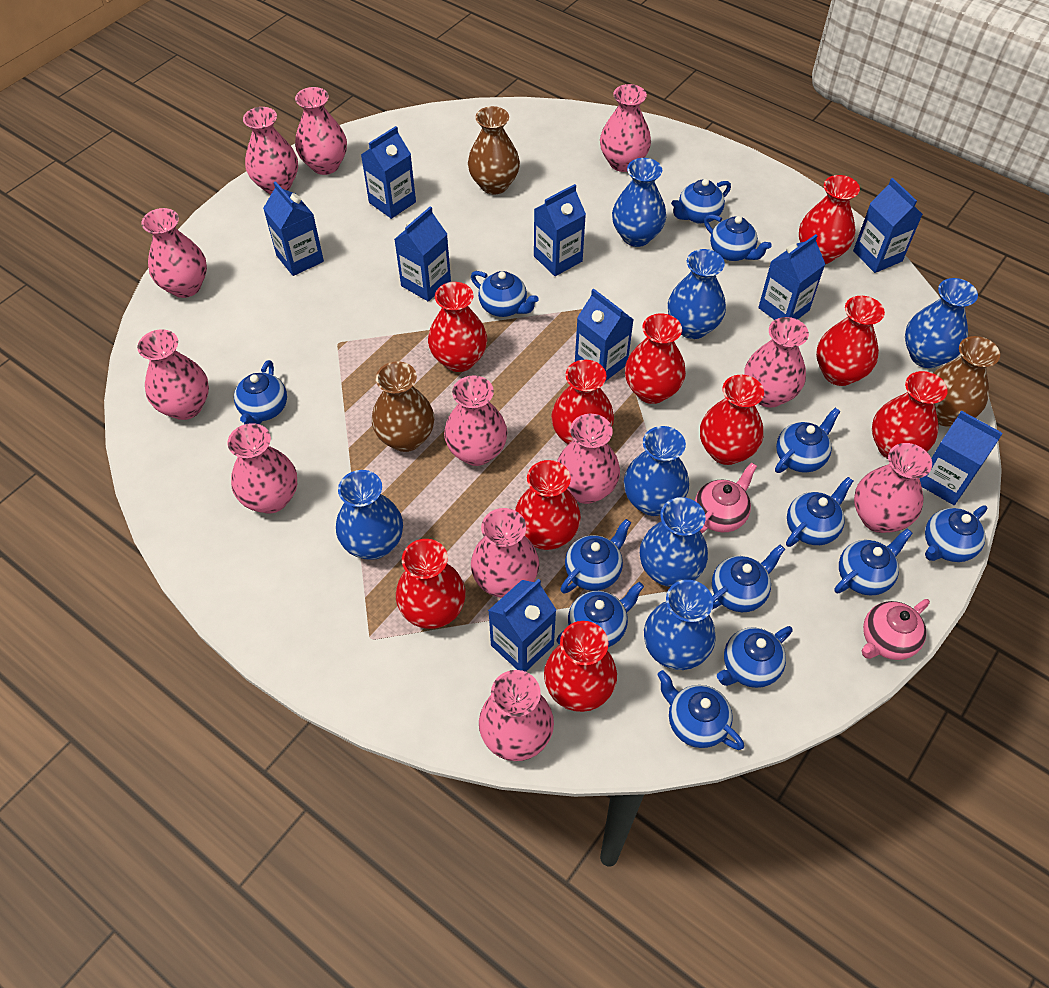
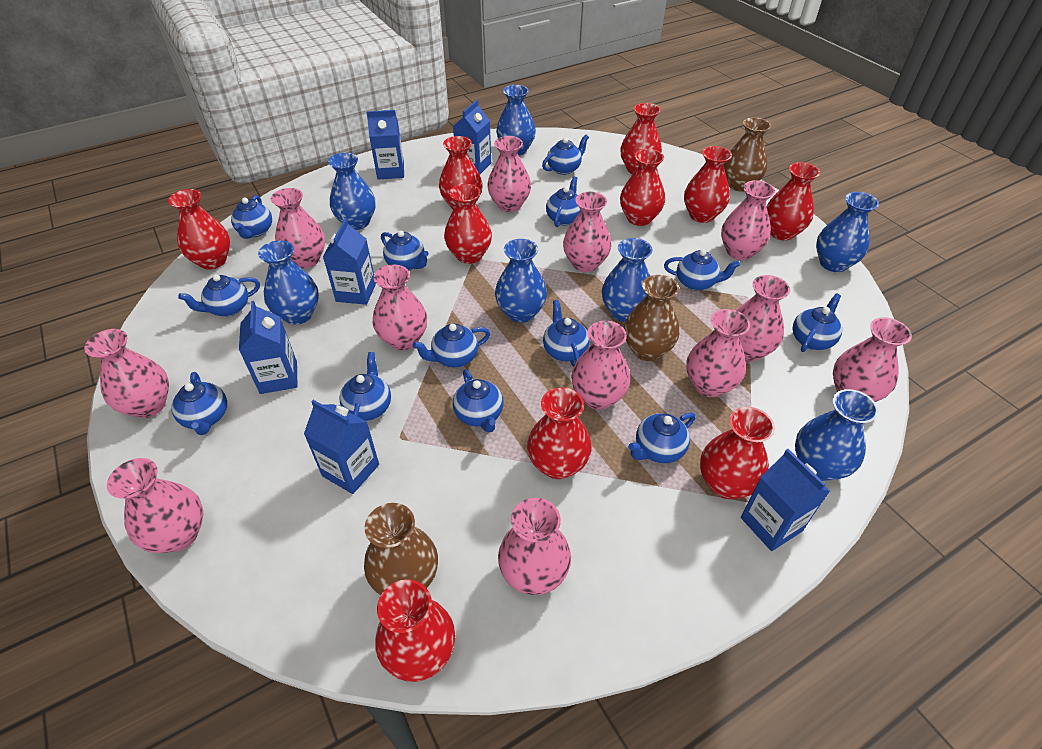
blue carton: 9 -> 6
pink teapot: 2 -> 0

